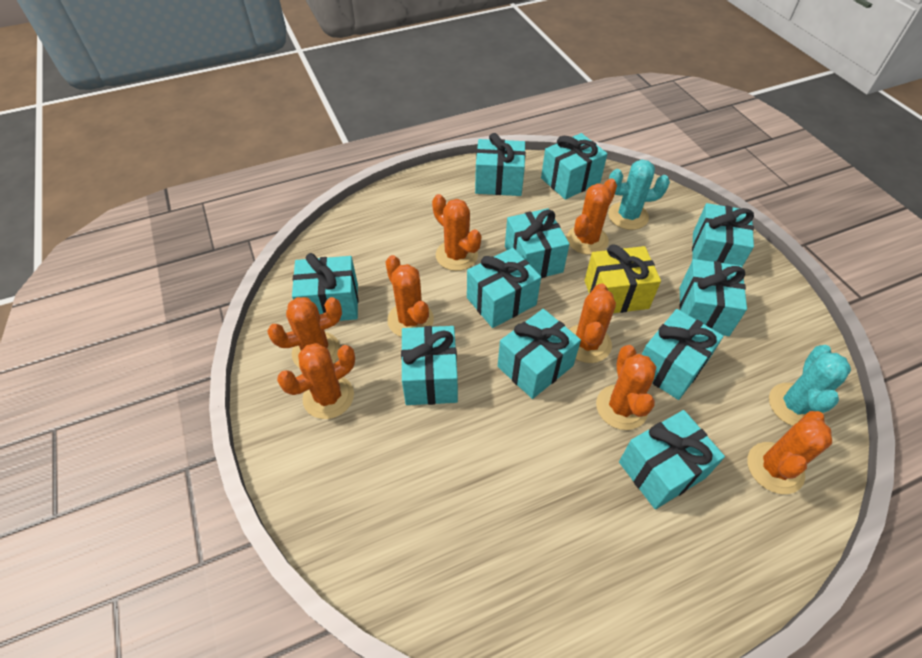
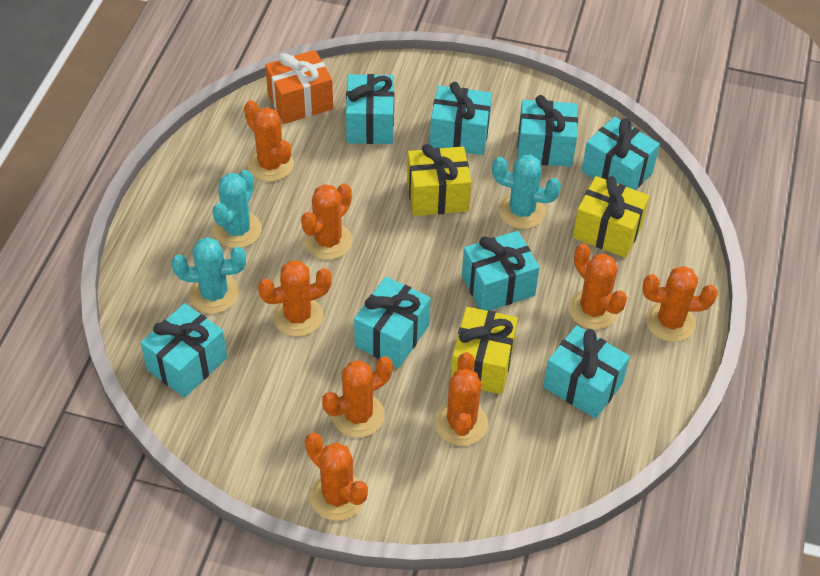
orange gift: 0 -> 1
turquoise cactus: 2 -> 3
turquoise gift: 11 -> 8
yellow gift: 1 -> 3

